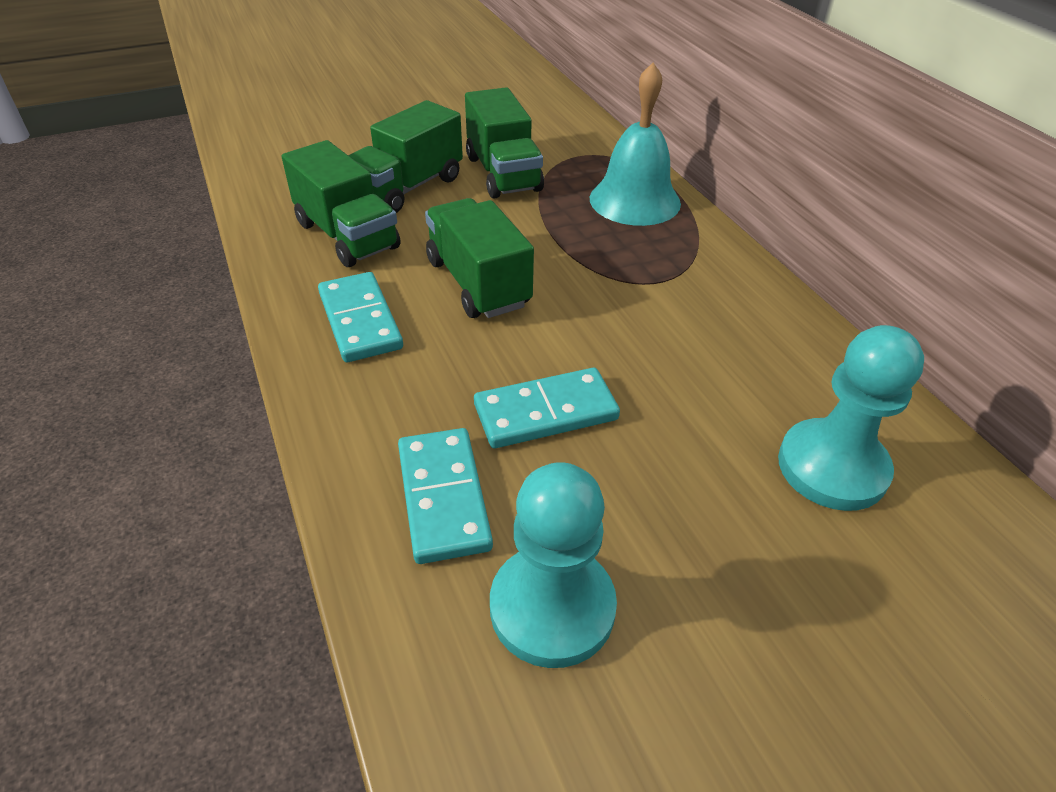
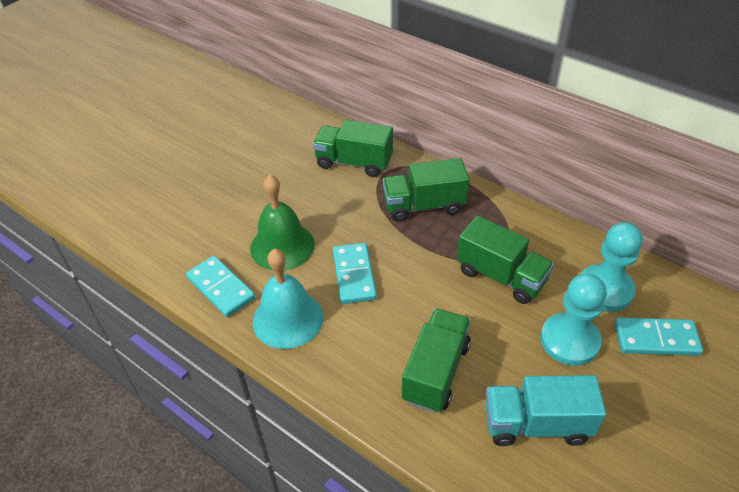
green bell: 0 -> 1
turquoise truck: 0 -> 1

